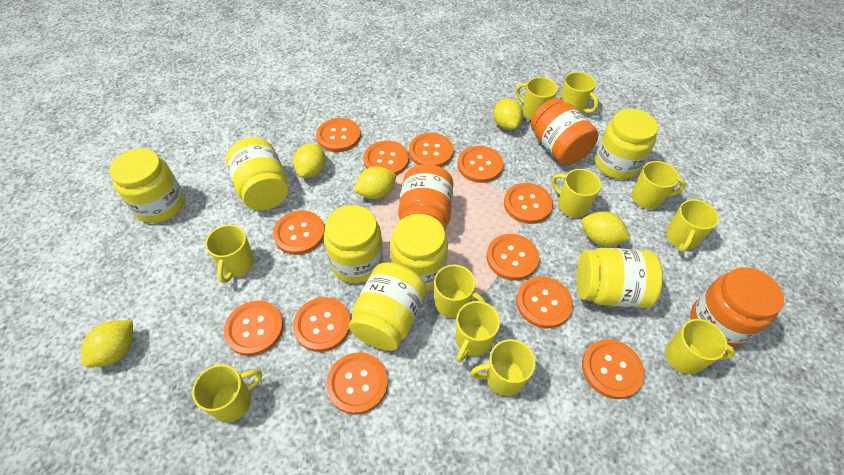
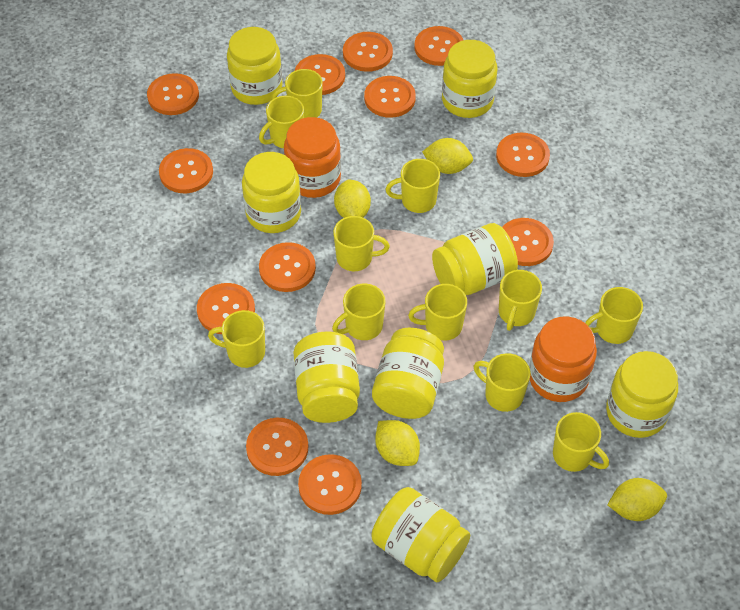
orange jar: 3 -> 2
yellow jar: 7 -> 8
yellow lemon: 5 -> 4

